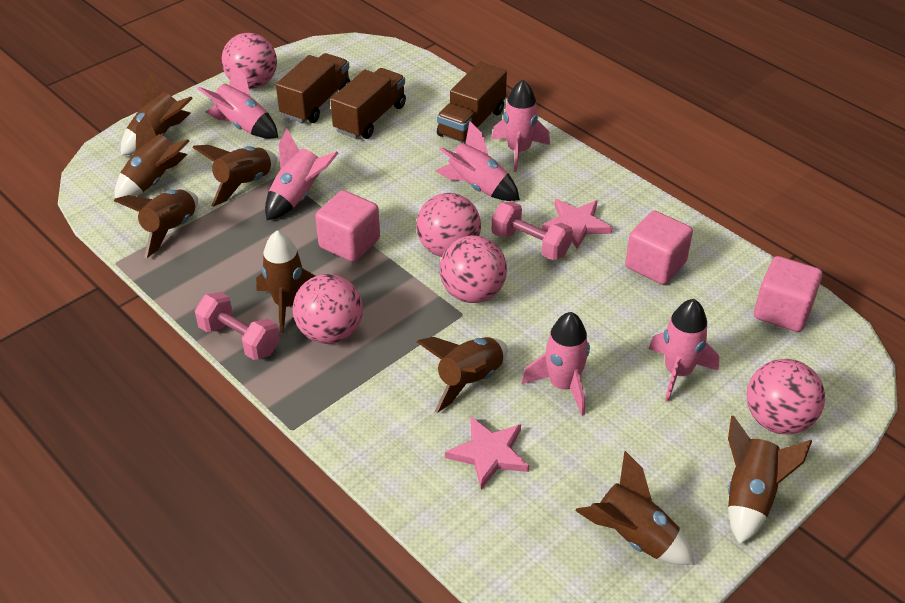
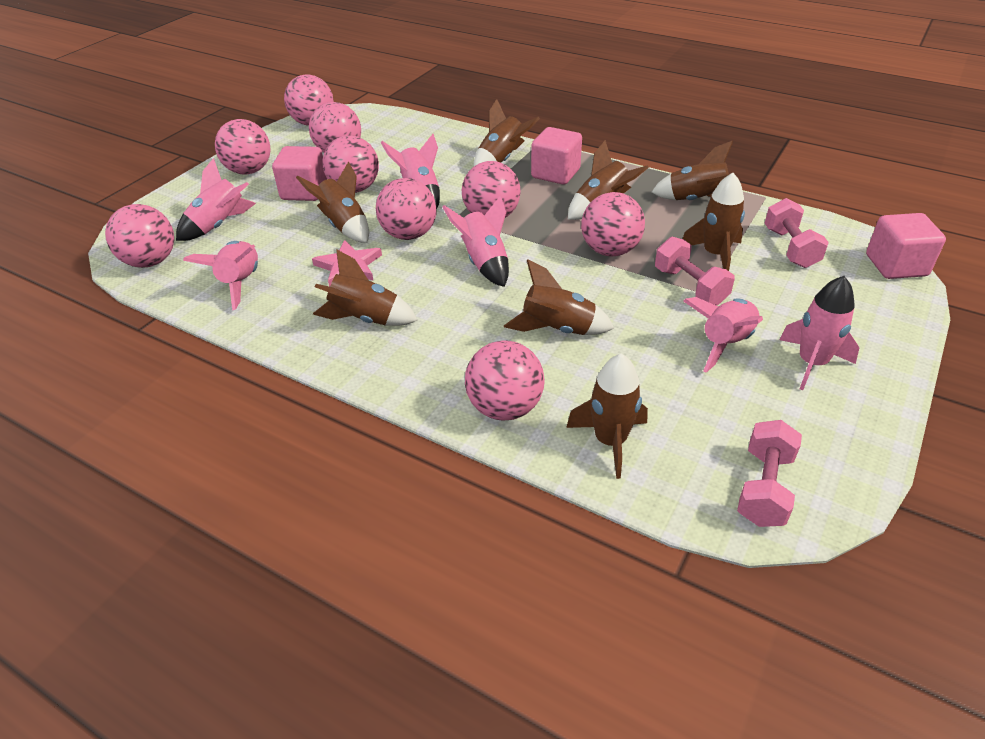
brown truck: 3 -> 0
pink ball: 5 -> 9
pink dumbbell: 2 -> 3
pink star: 2 -> 1

